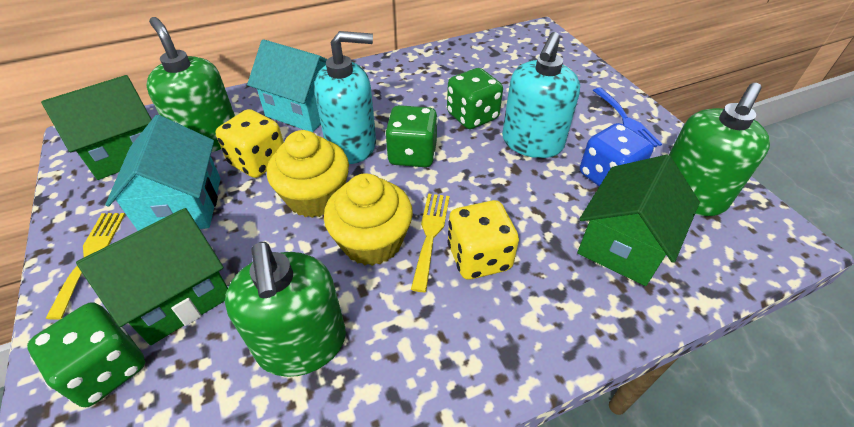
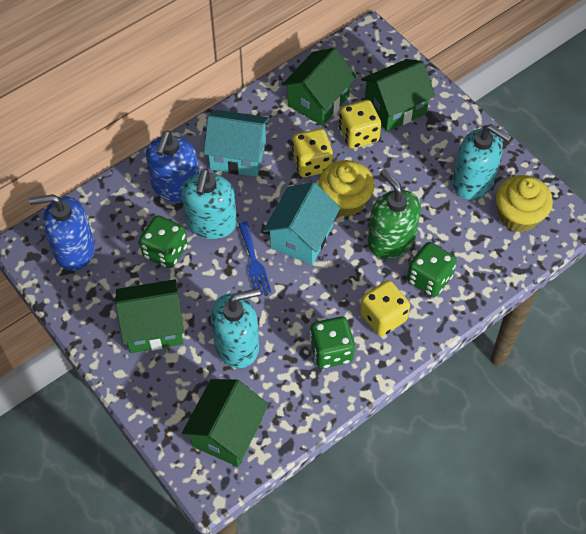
blue dice: 1 -> 0
blue soap dispenser: 0 -> 2
green house: 3 -> 4
green soap dispenser: 3 -> 1
turquoise soap dispenser: 2 -> 3
yellow dice: 2 -> 3
yellow fork: 2 -> 0

